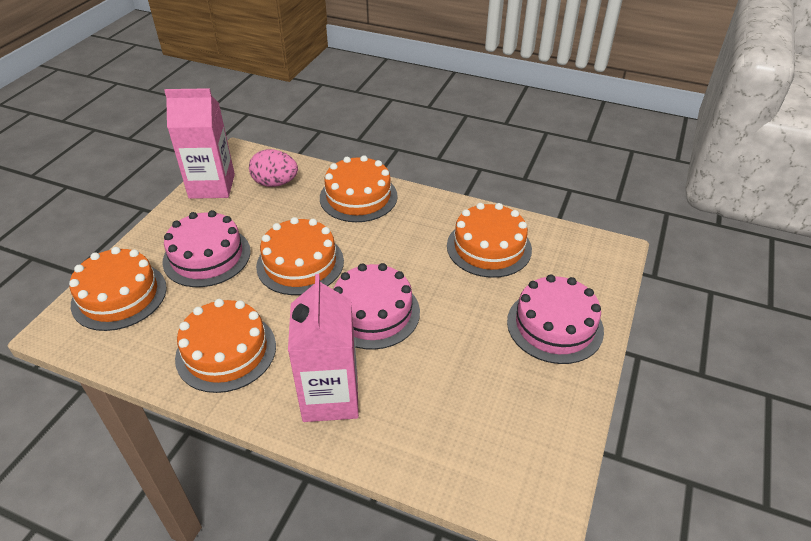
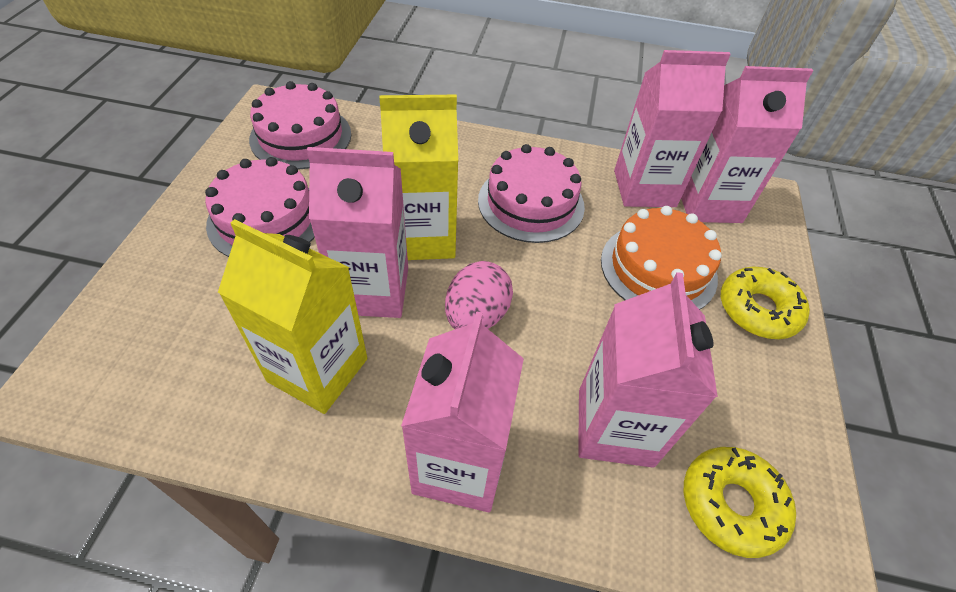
orange cake: 5 -> 1
pink carton: 2 -> 5
yellow carton: 0 -> 2
yellow donut: 0 -> 2

